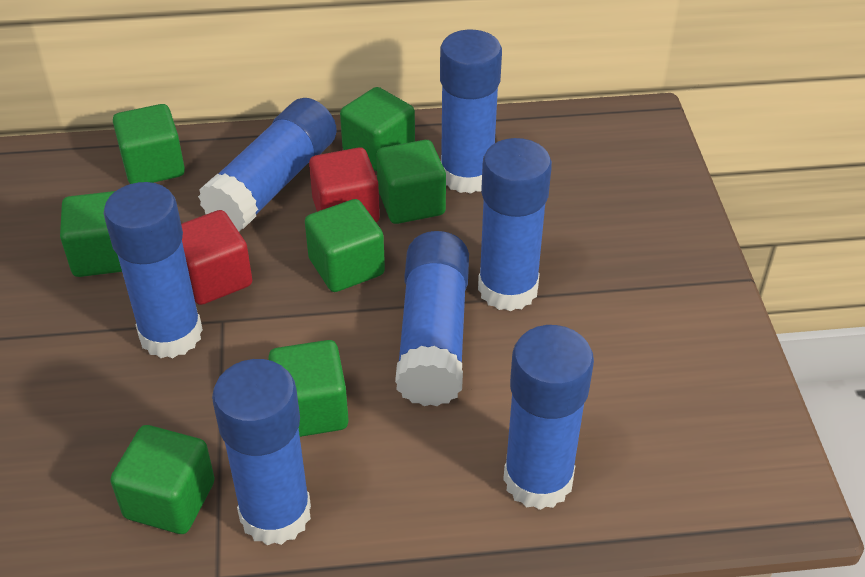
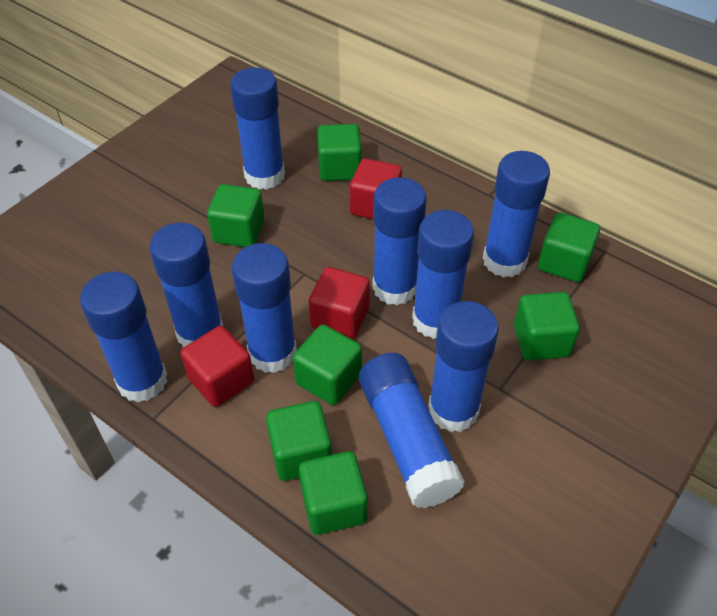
blue glue stick: 7 -> 9
red cube: 2 -> 3

